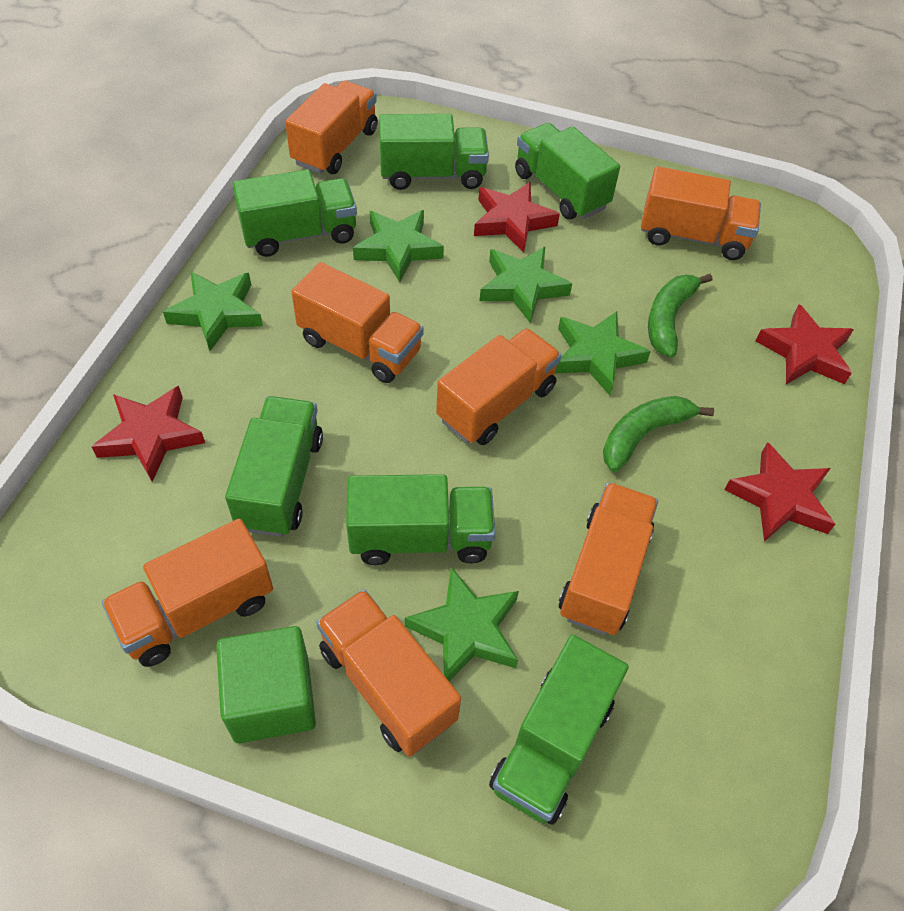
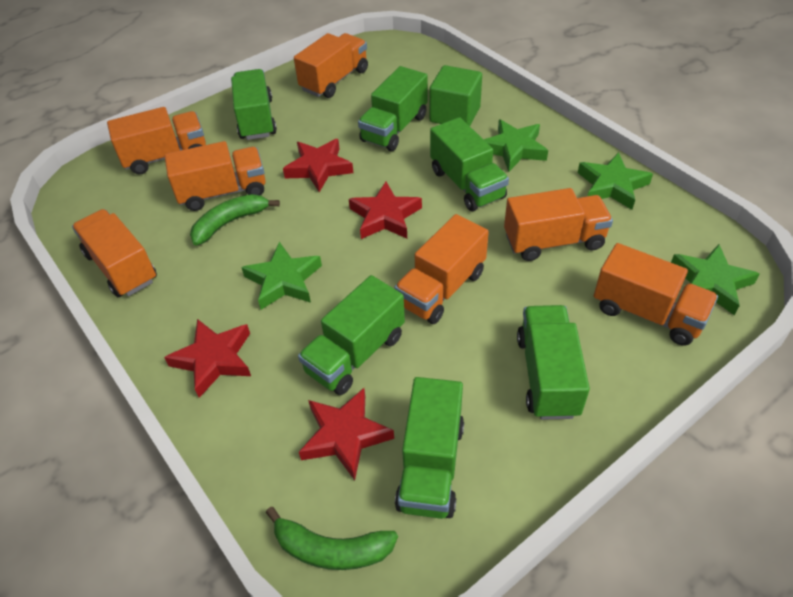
green star: 5 -> 4

